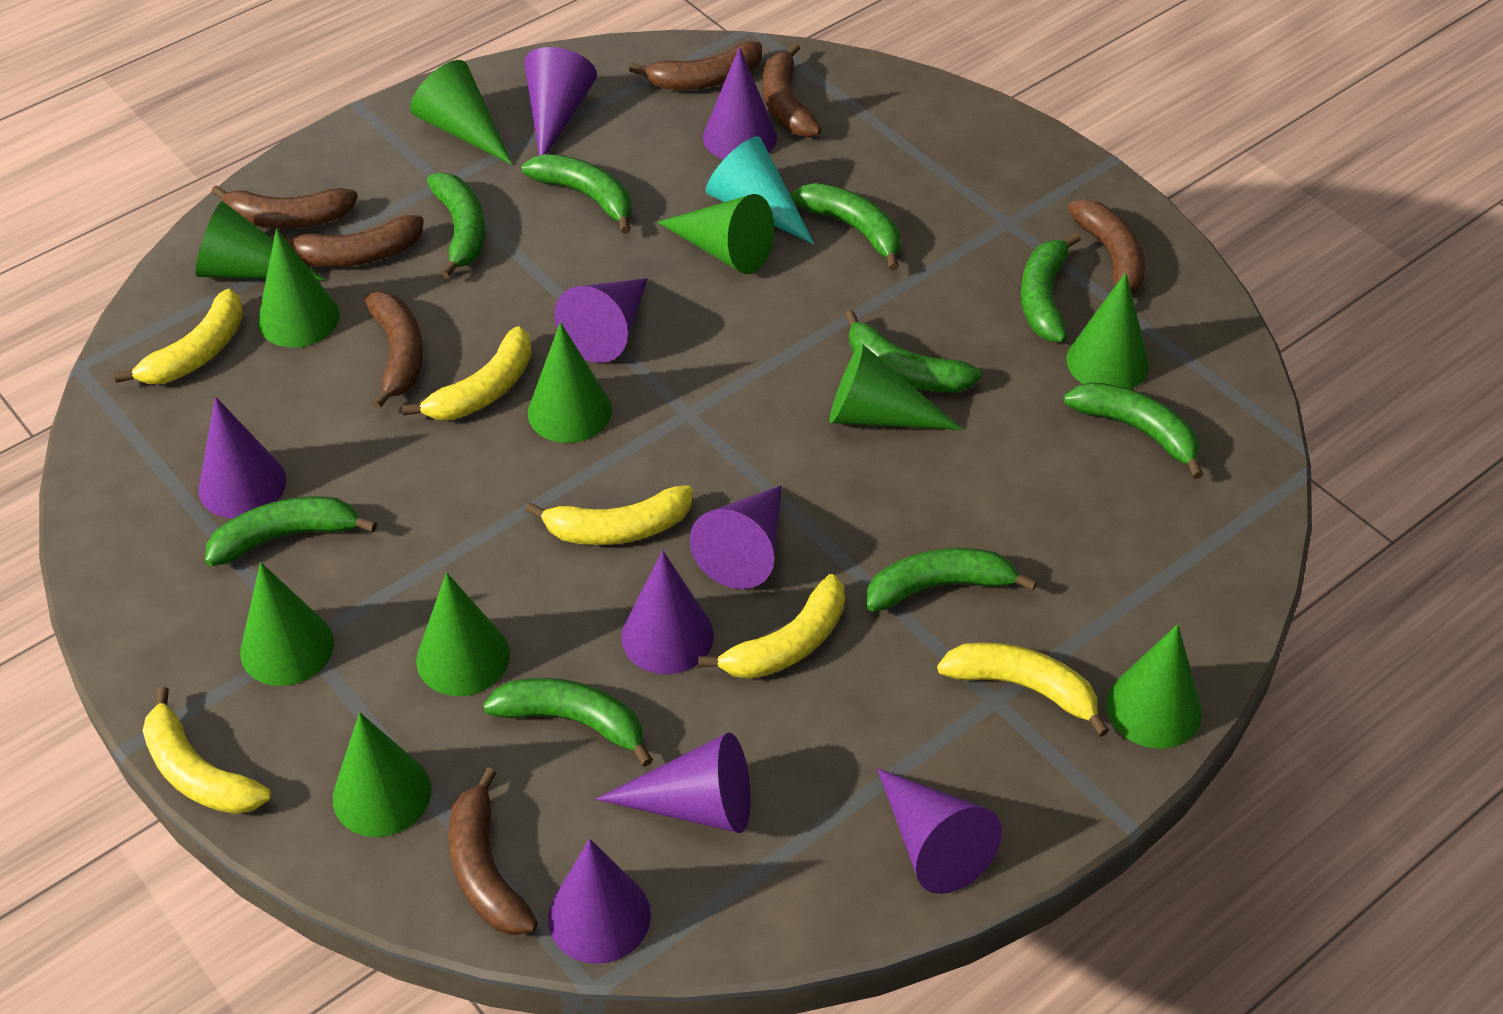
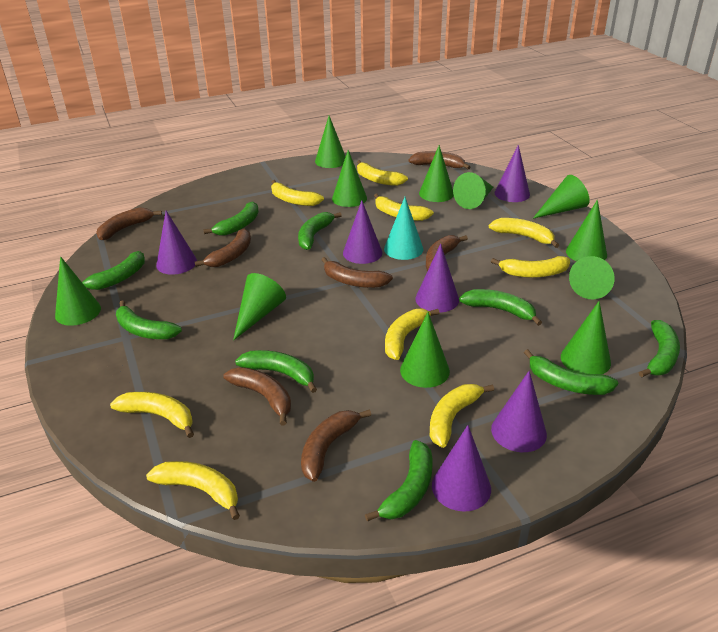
purple cone: 9 -> 6
yellow banana: 6 -> 9

